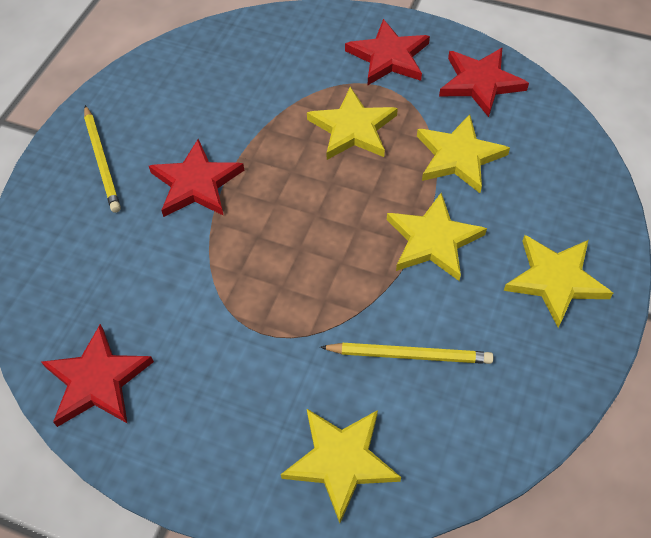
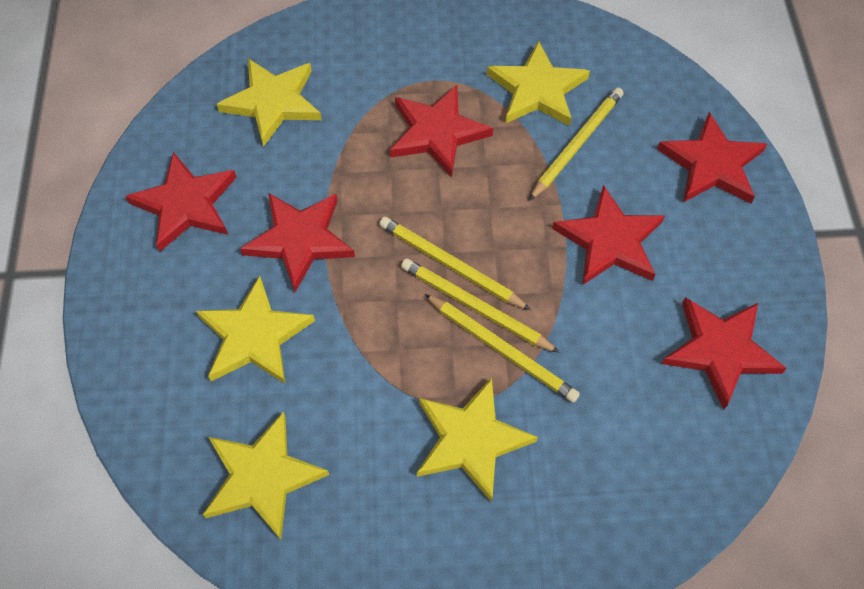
red star: 4 -> 6
yellow pencil: 2 -> 4

